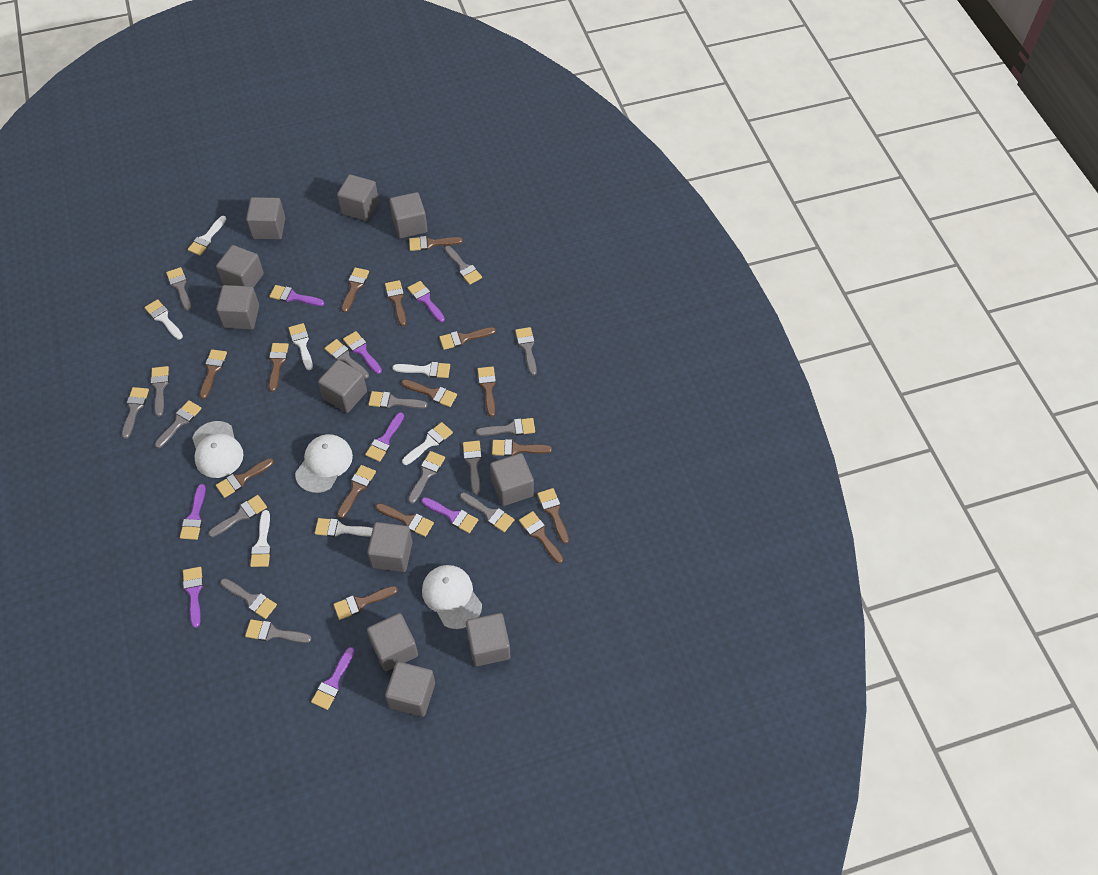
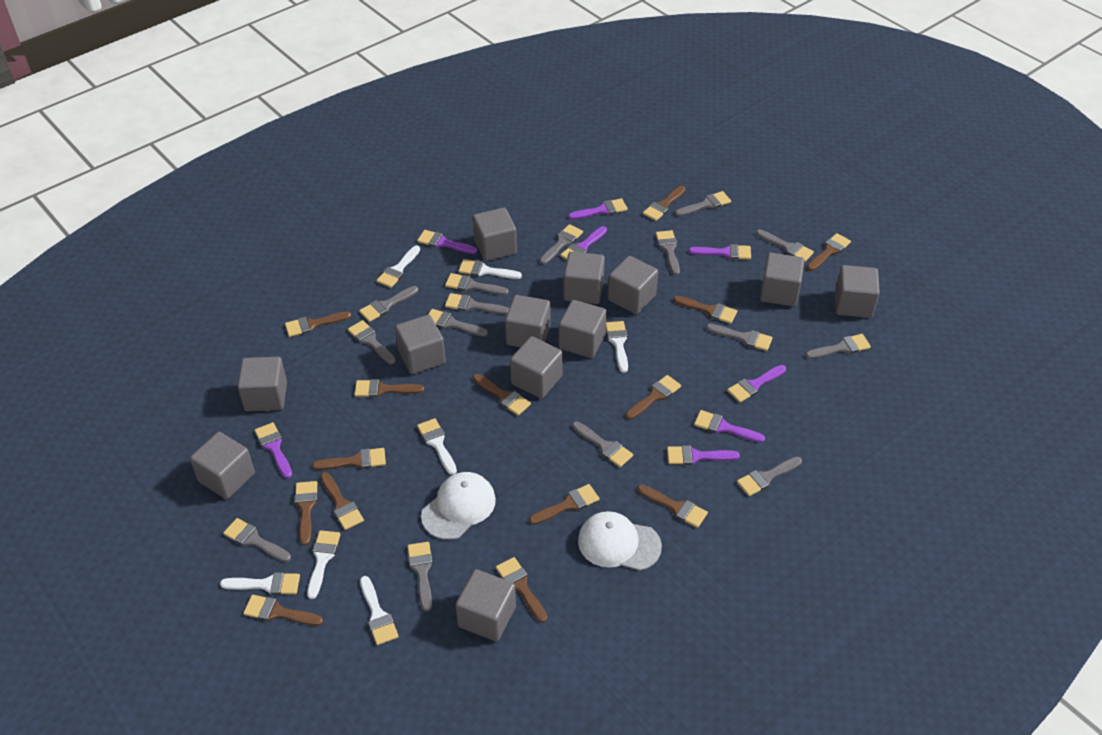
brown brush: 15 -> 14
grey cube: 11 -> 12
white cap: 3 -> 2

